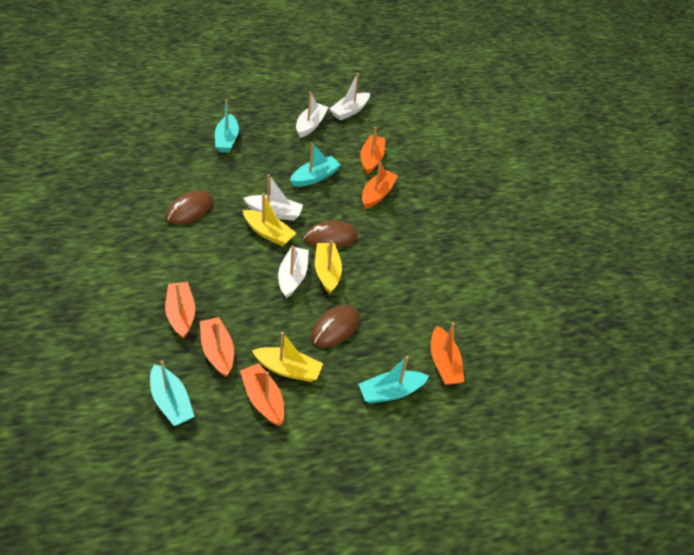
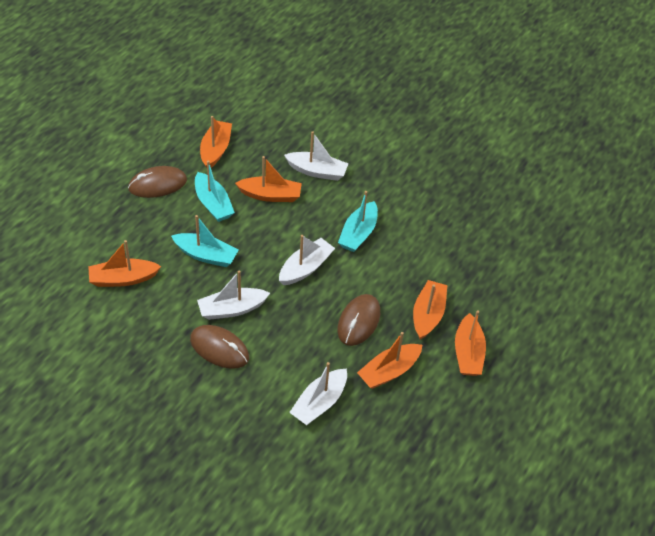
turquoise boat: 4 -> 3
yellow boat: 3 -> 0

